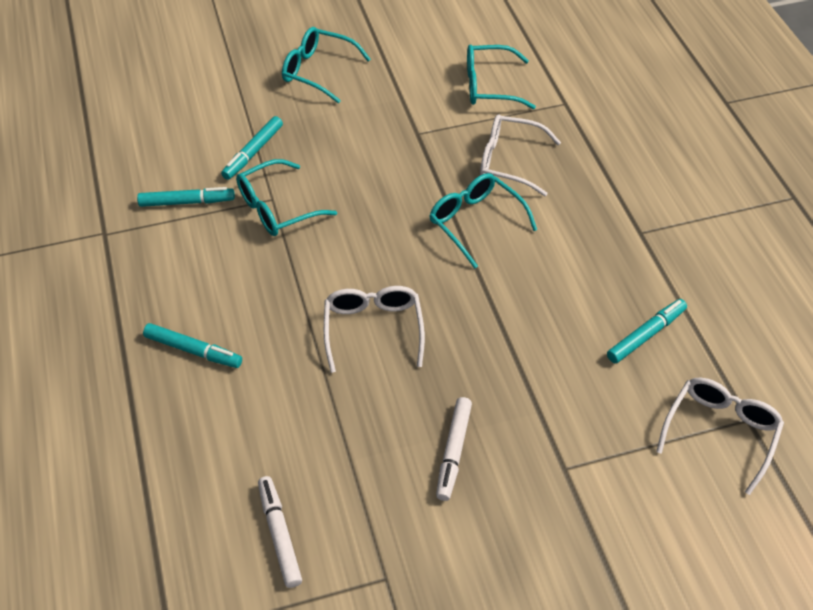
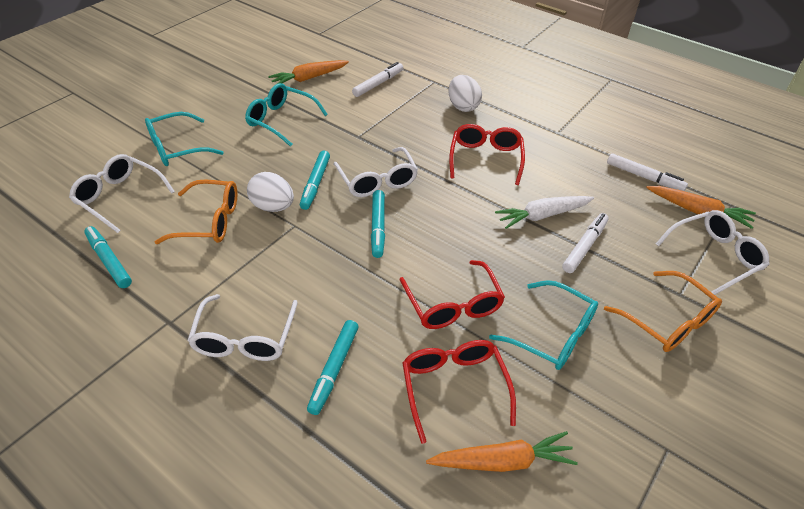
orange carrot: 0 -> 3
orange glasses: 0 -> 2
red glasses: 0 -> 3
turquoise glasses: 4 -> 3
white carrot: 0 -> 1
white egg: 0 -> 2
white glasses: 3 -> 4
white marker: 2 -> 3

